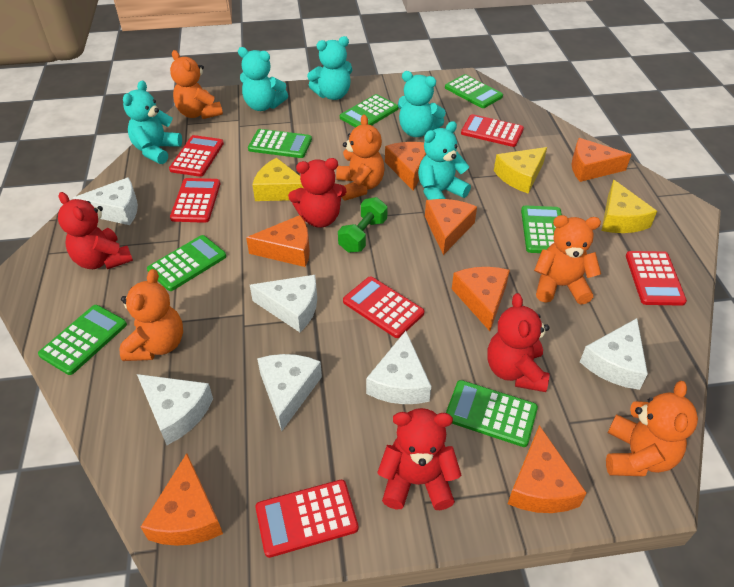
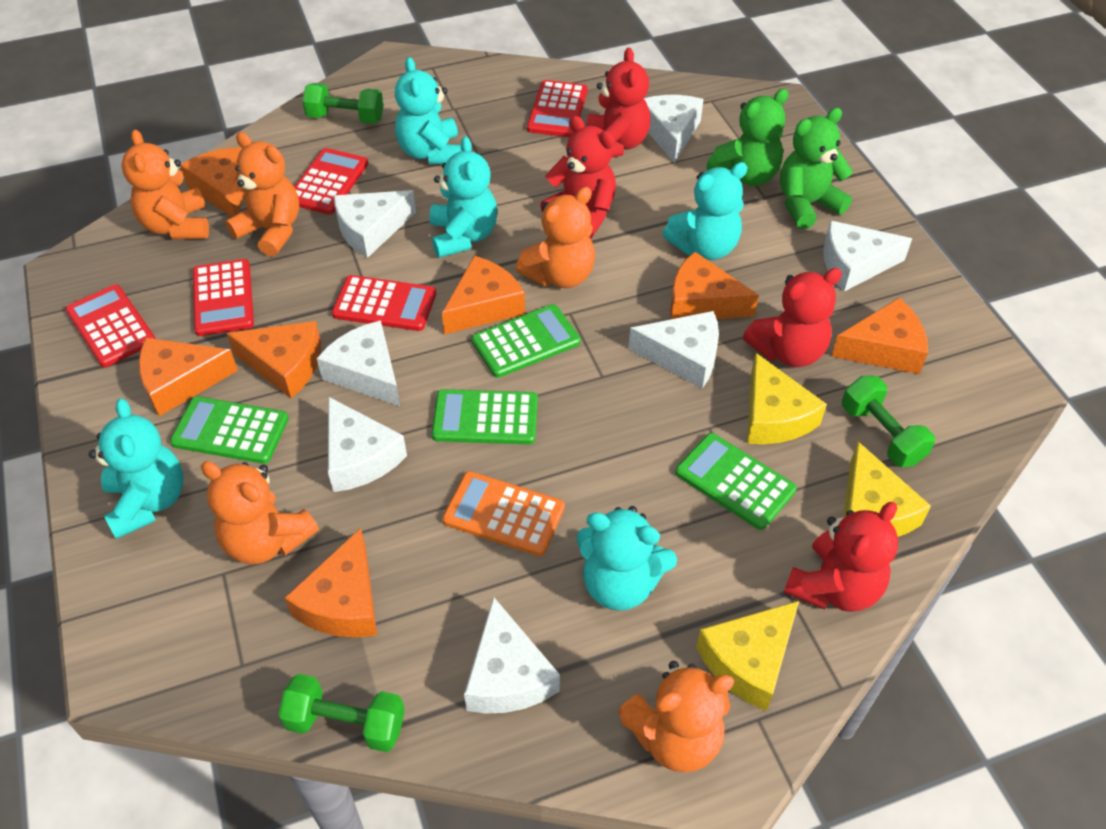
green calculator: 7 -> 4
green dumbbell: 1 -> 3
green teddy bear: 0 -> 2
orange calculator: 0 -> 1
red calculator: 6 -> 5
white cheese: 6 -> 7

